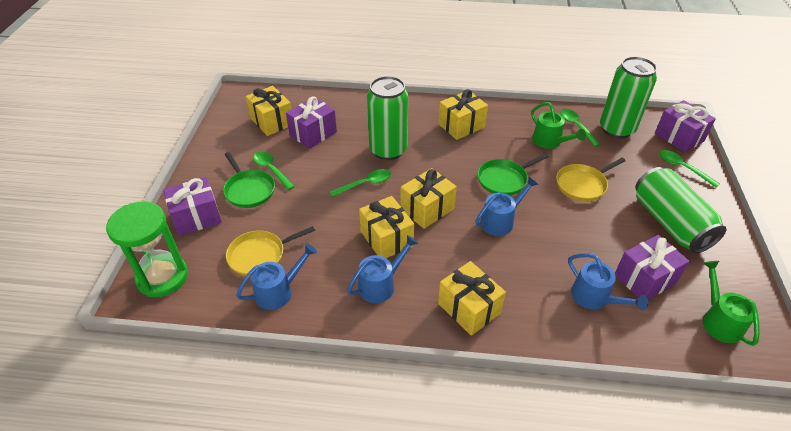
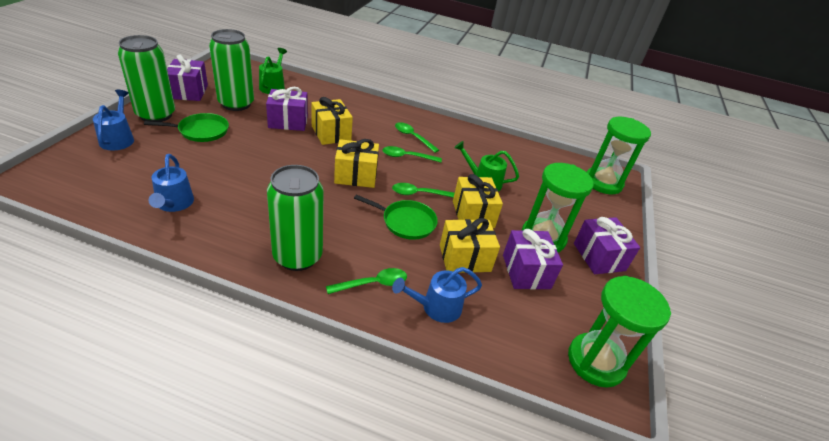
blue watering can: 4 -> 3
green hourglass: 1 -> 3
yellow gift: 5 -> 4
yellow pan: 2 -> 0

